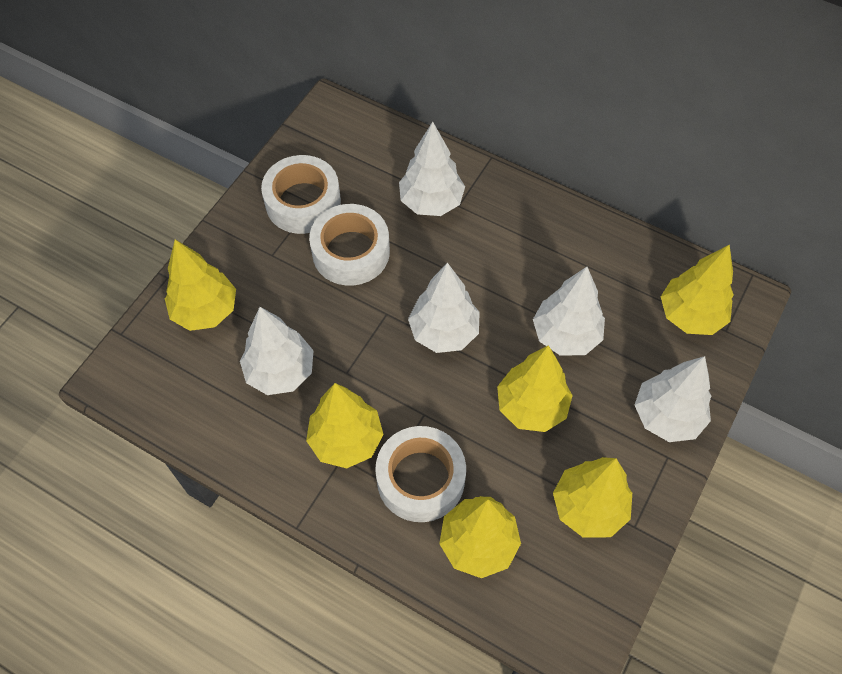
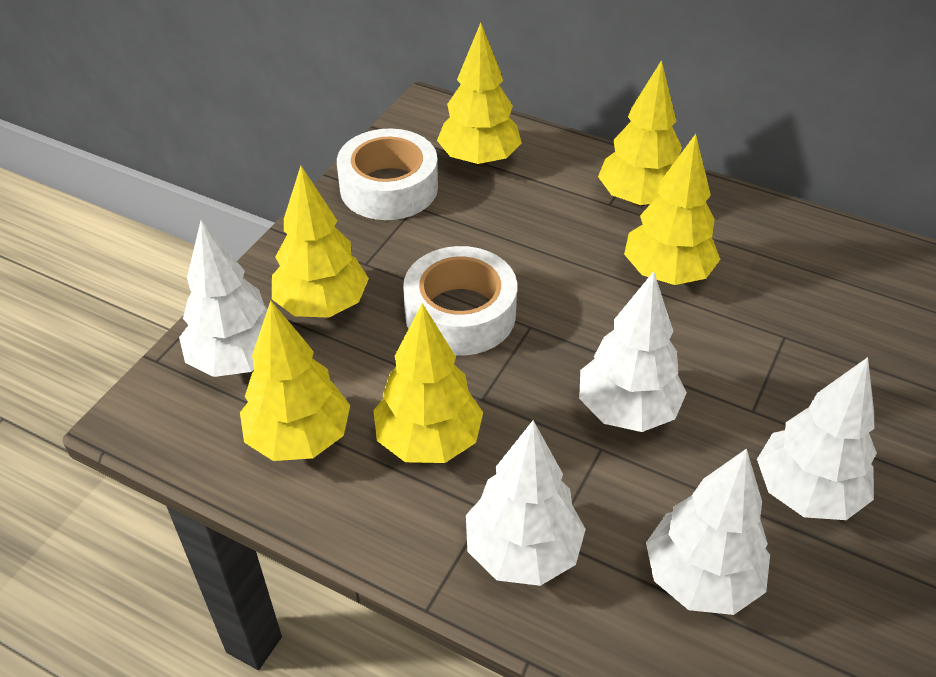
white tape: 3 -> 2

